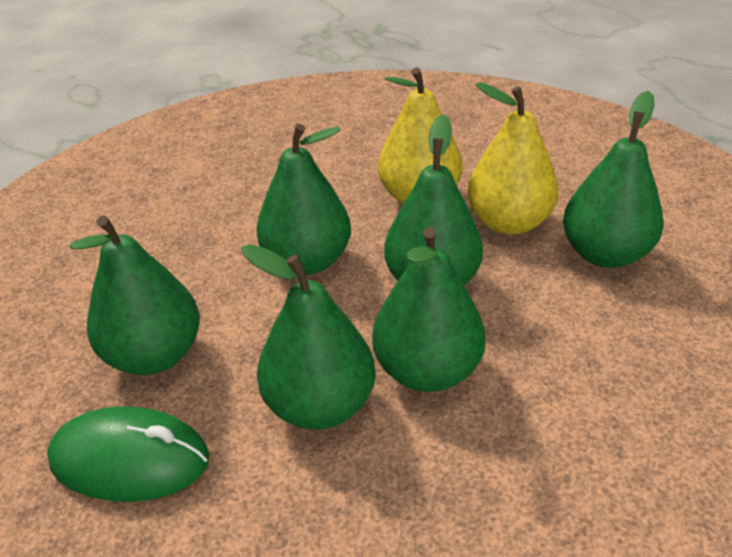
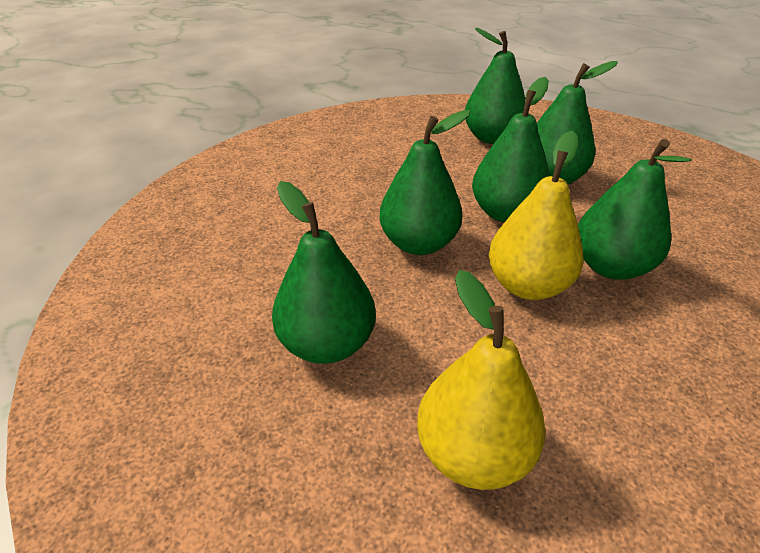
green mouse: 1 -> 0

